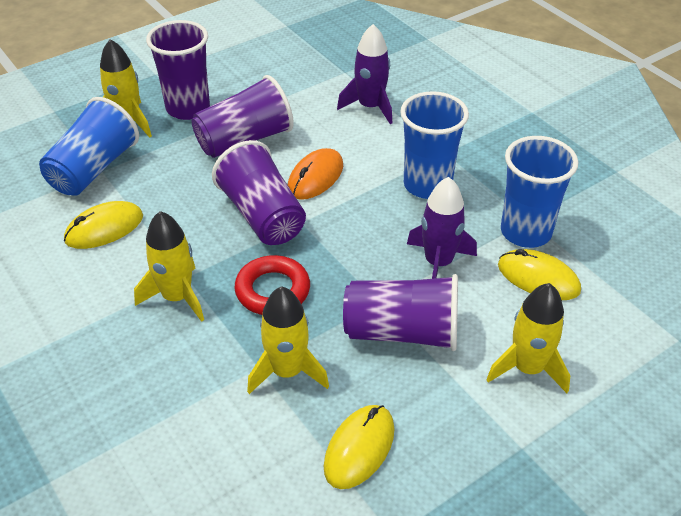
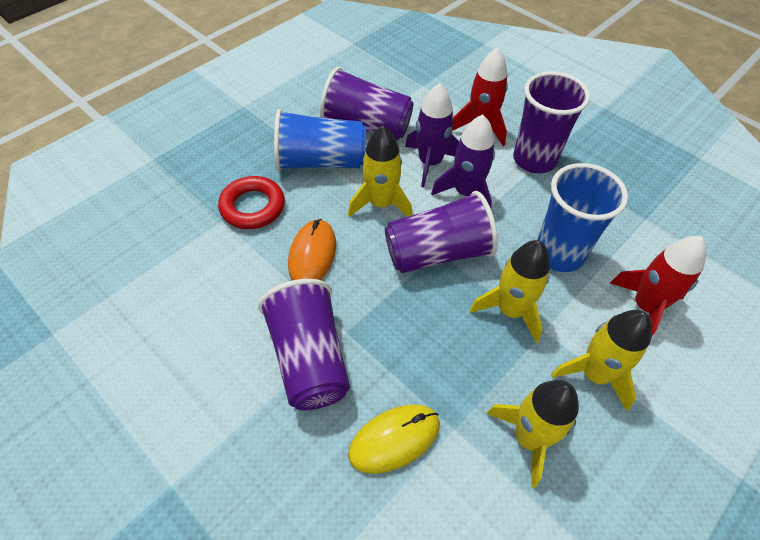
blue cup: 3 -> 2
red rocket: 0 -> 2
yellow mouse: 3 -> 1

